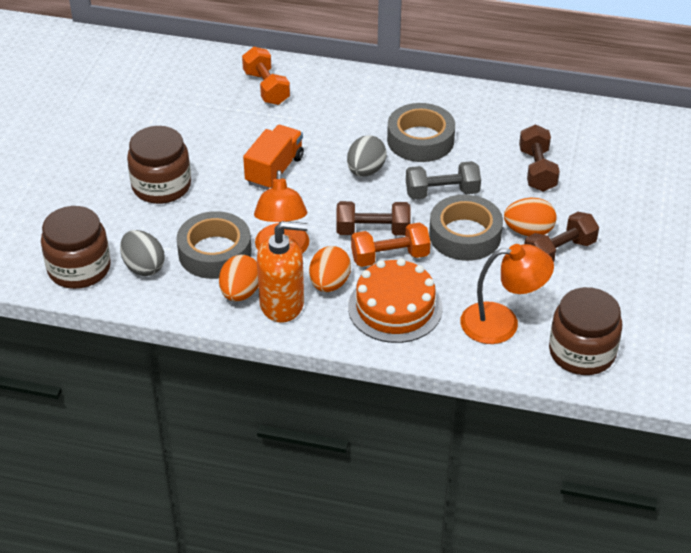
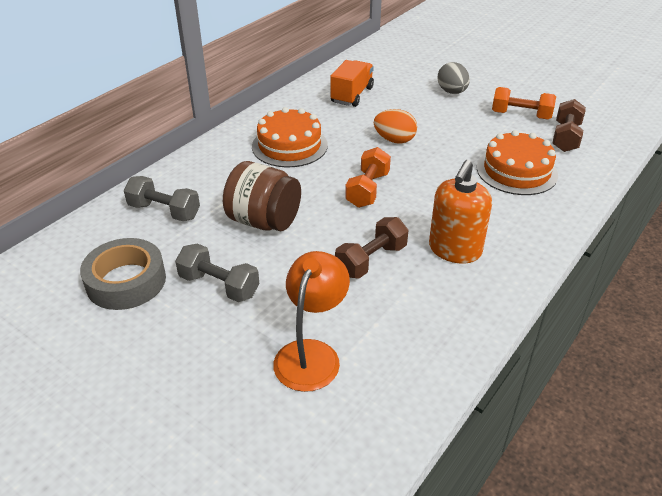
brown dumbbell: 3 -> 2
brown jar: 3 -> 1
grey dumbbell: 1 -> 2
grey egg: 2 -> 1
grey tape: 3 -> 1
orange cake: 1 -> 2
orange egg: 3 -> 1
orange lamp: 2 -> 1

